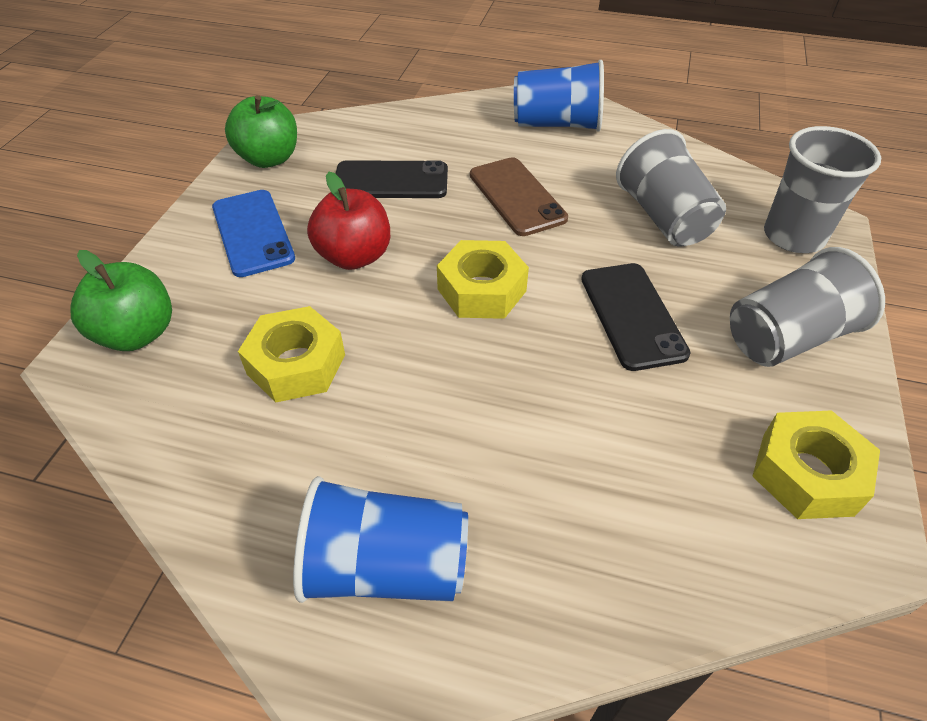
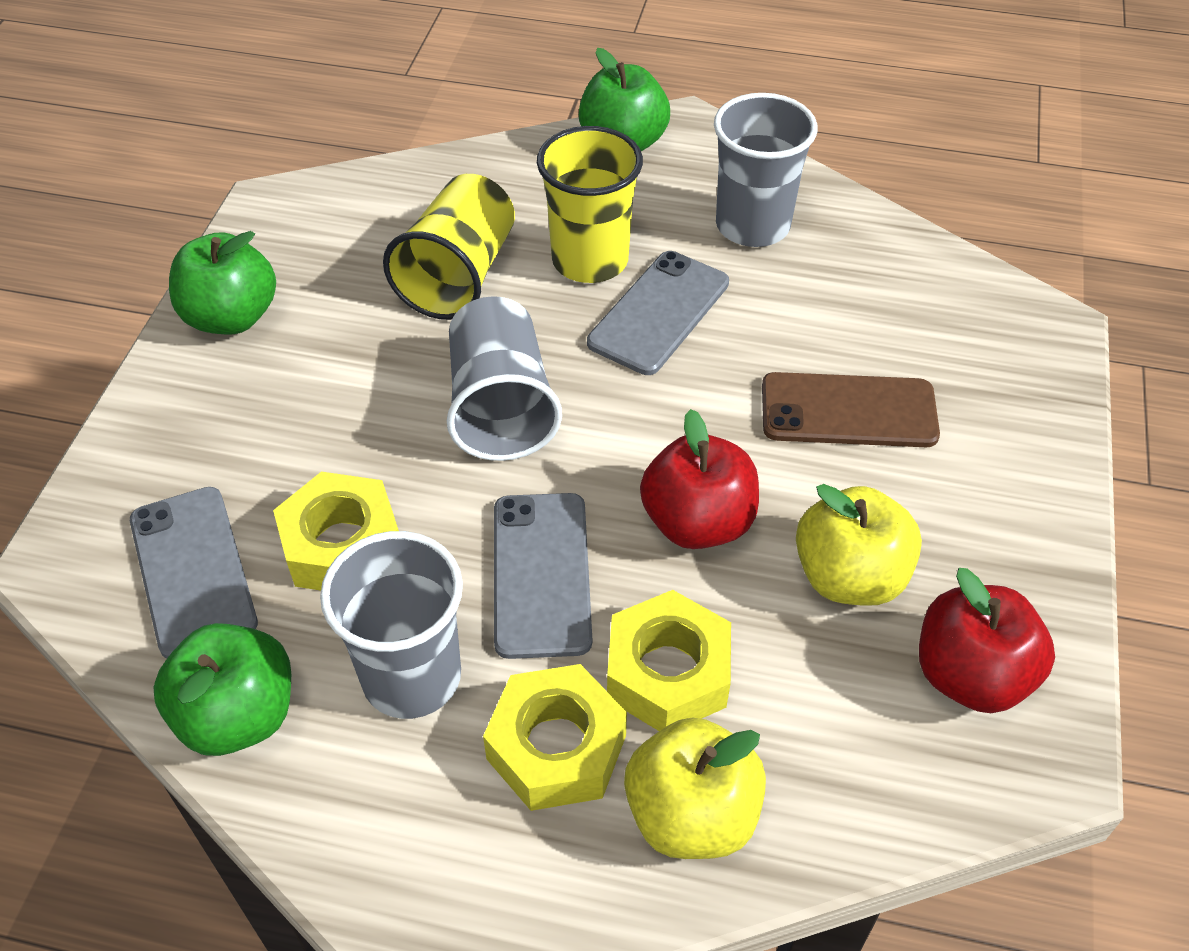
black phone: 2 -> 0
blue cup: 2 -> 0
blue phone: 1 -> 0
green apple: 2 -> 3
grey phone: 0 -> 3
red apple: 1 -> 2
yellow apple: 0 -> 2
yellow cup: 0 -> 2

